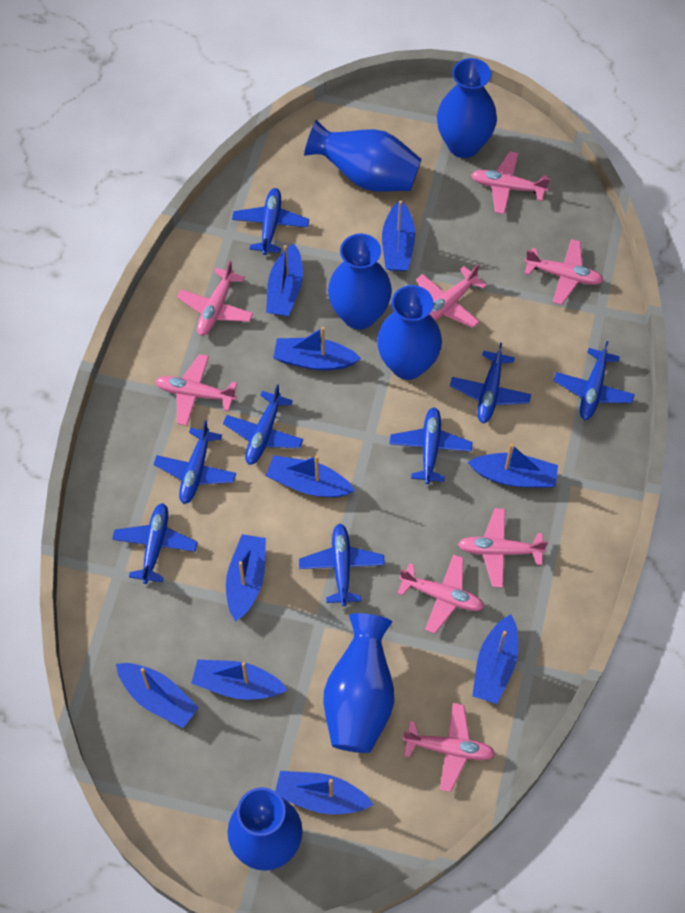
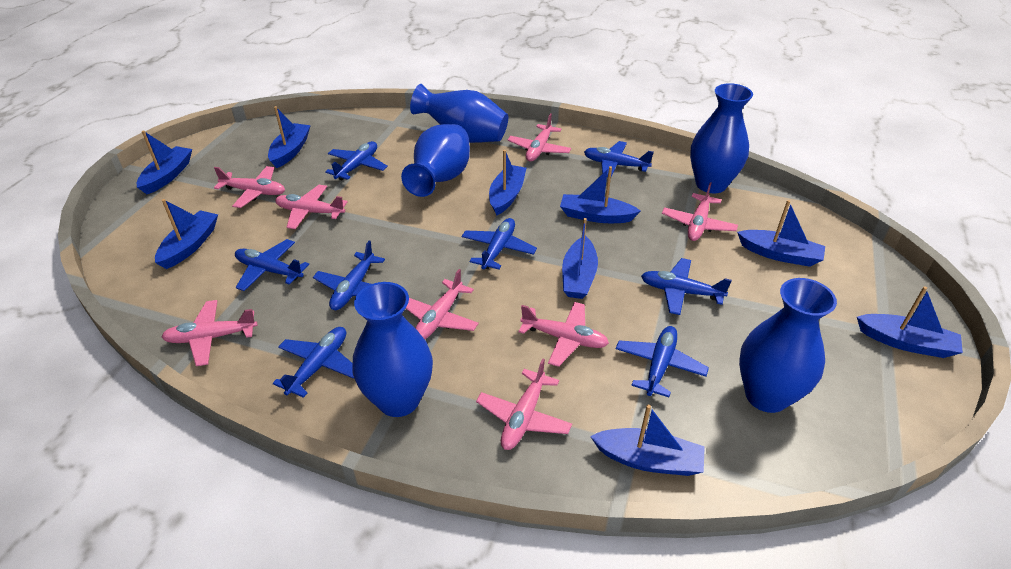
blue boat: 10 -> 9
blue vase: 6 -> 5

